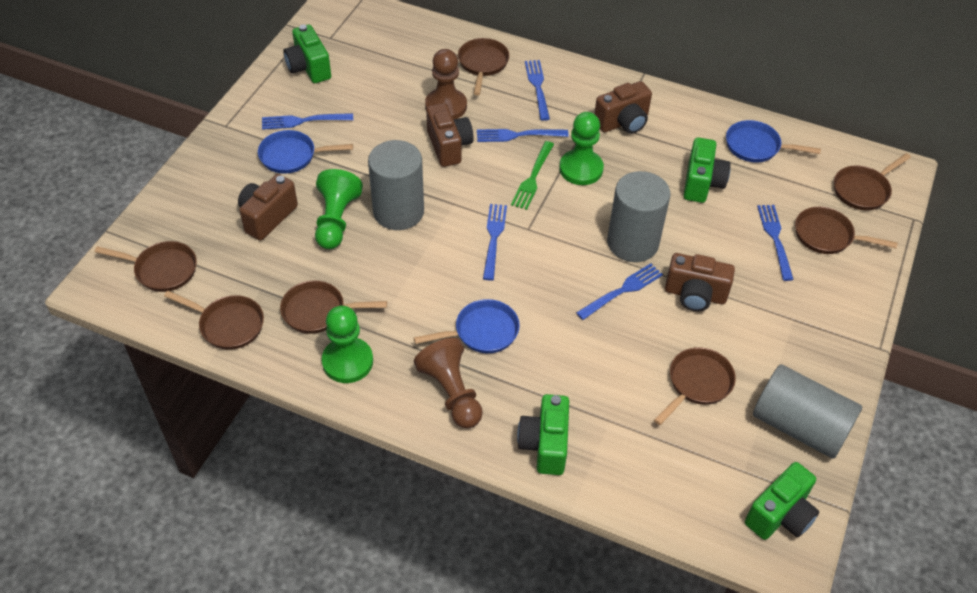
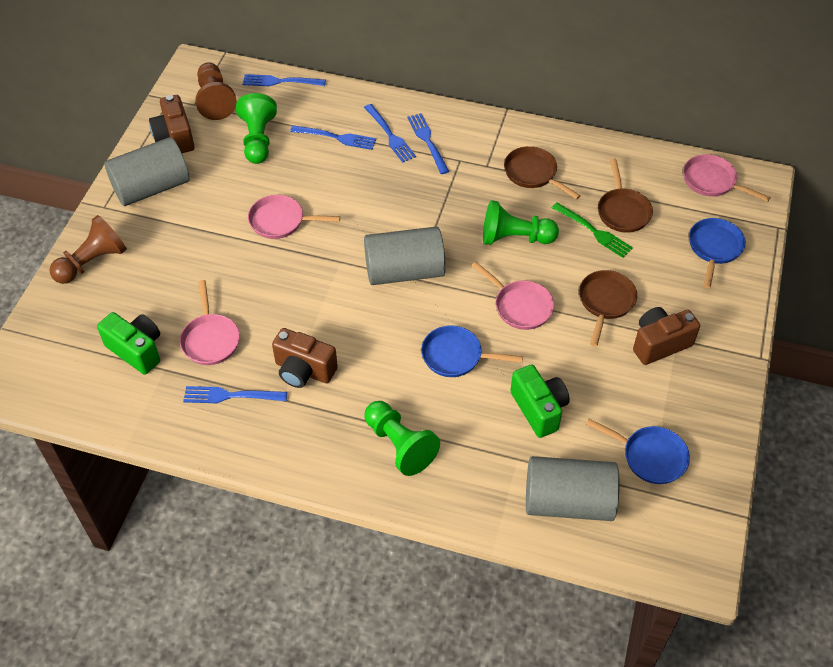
blue fork: 6 -> 5
brown camera: 4 -> 3
brown pan: 7 -> 3
green camera: 4 -> 2
pink pan: 0 -> 4

